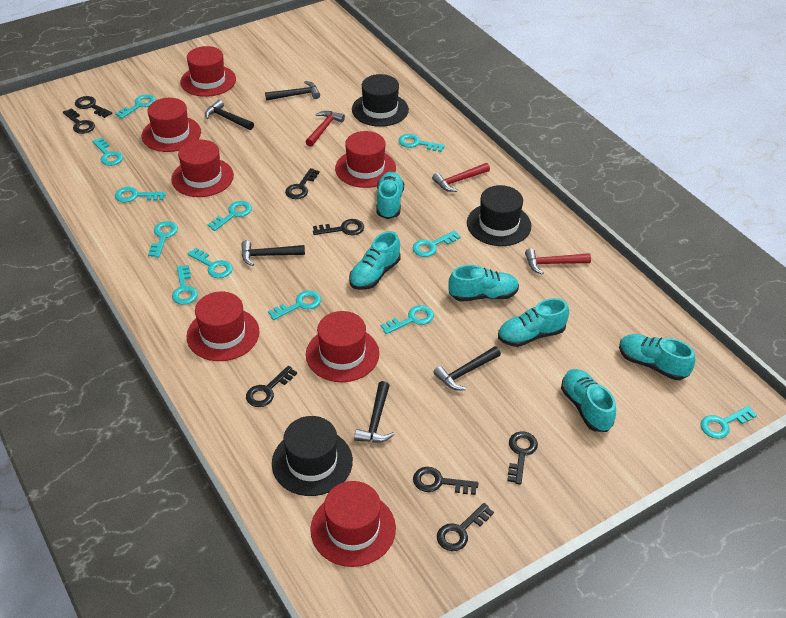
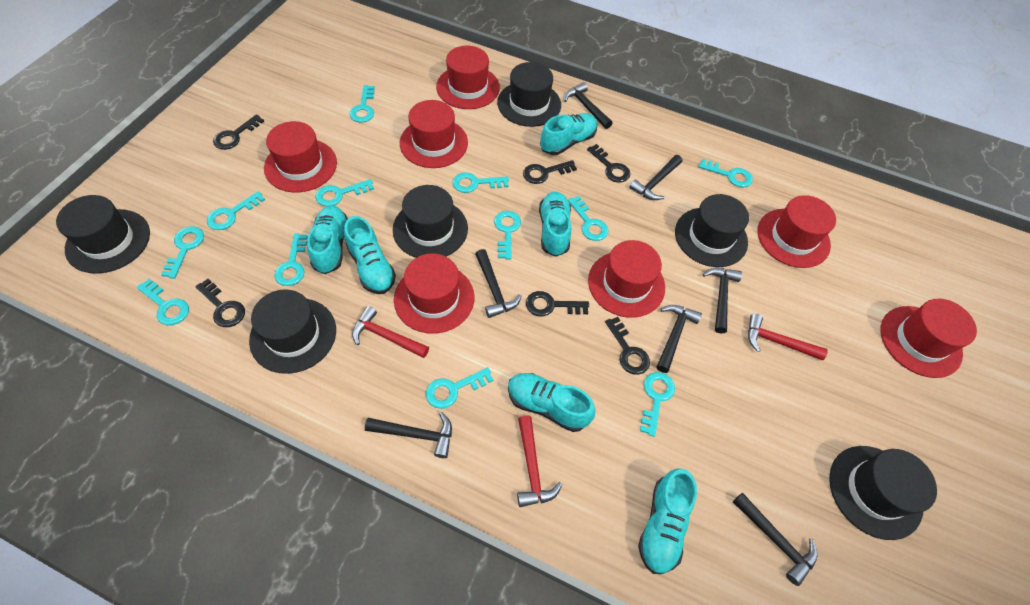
black hammer: 5 -> 7
black hat: 3 -> 6
black key: 8 -> 6

